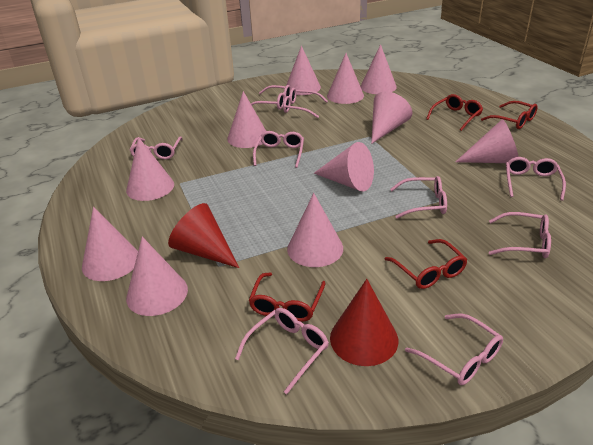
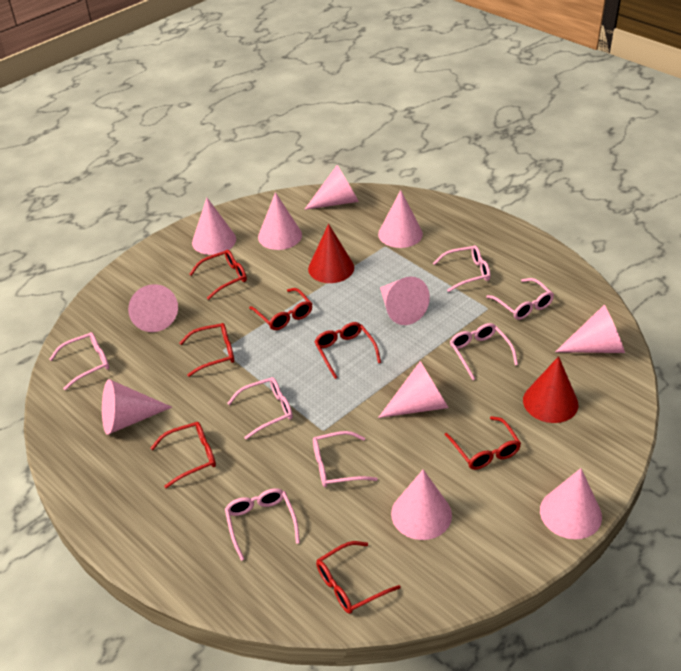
pink glasses: 9 -> 7
red glasses: 4 -> 7

